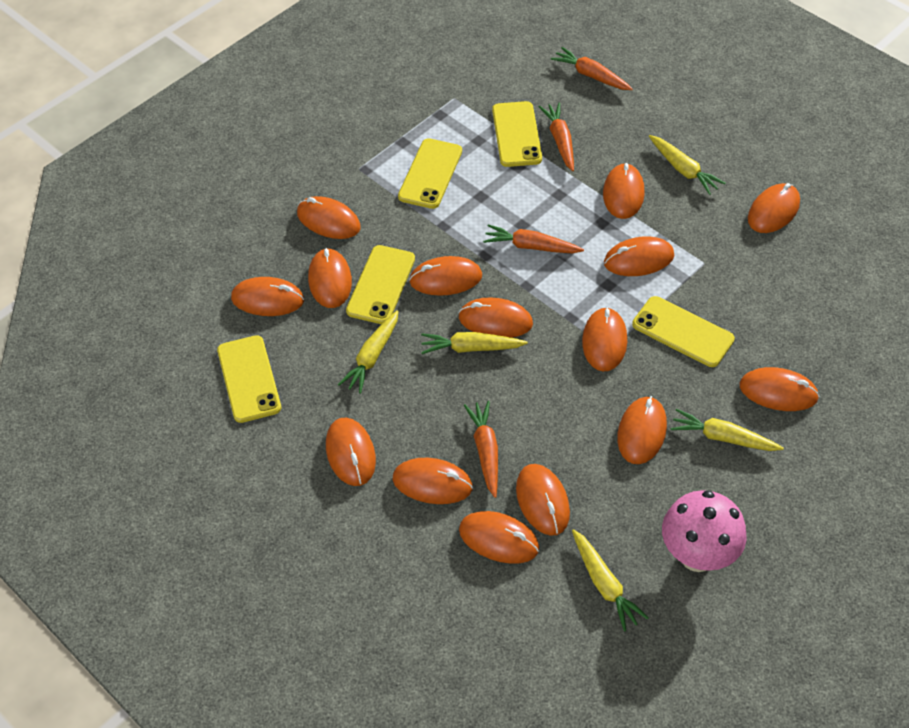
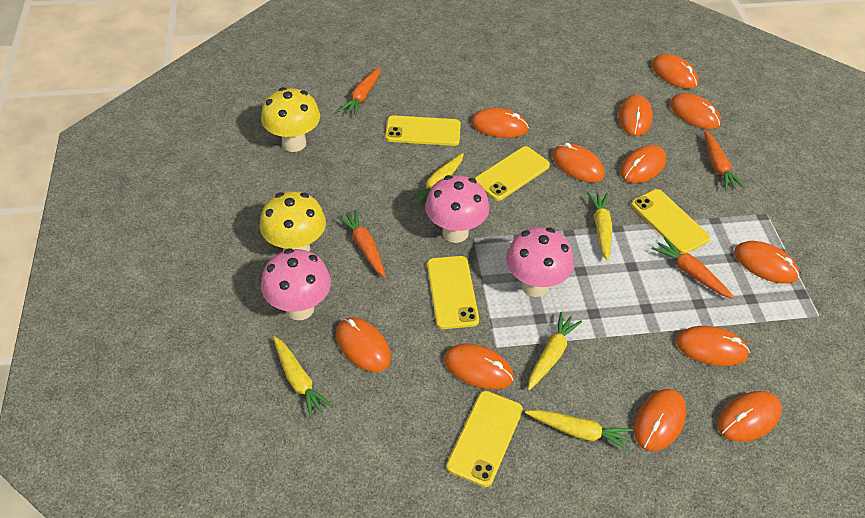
orange mouse: 15 -> 12
pink mushroom: 1 -> 3
yellow mushroom: 0 -> 2

